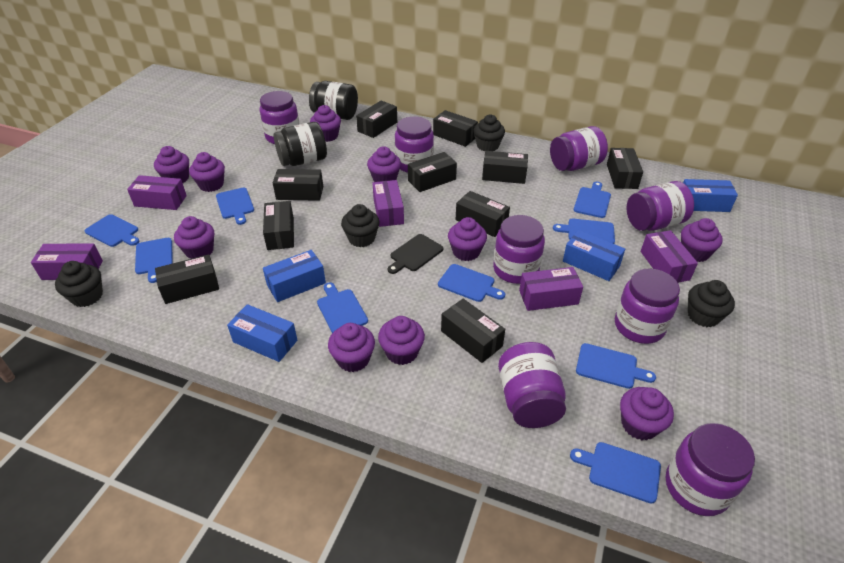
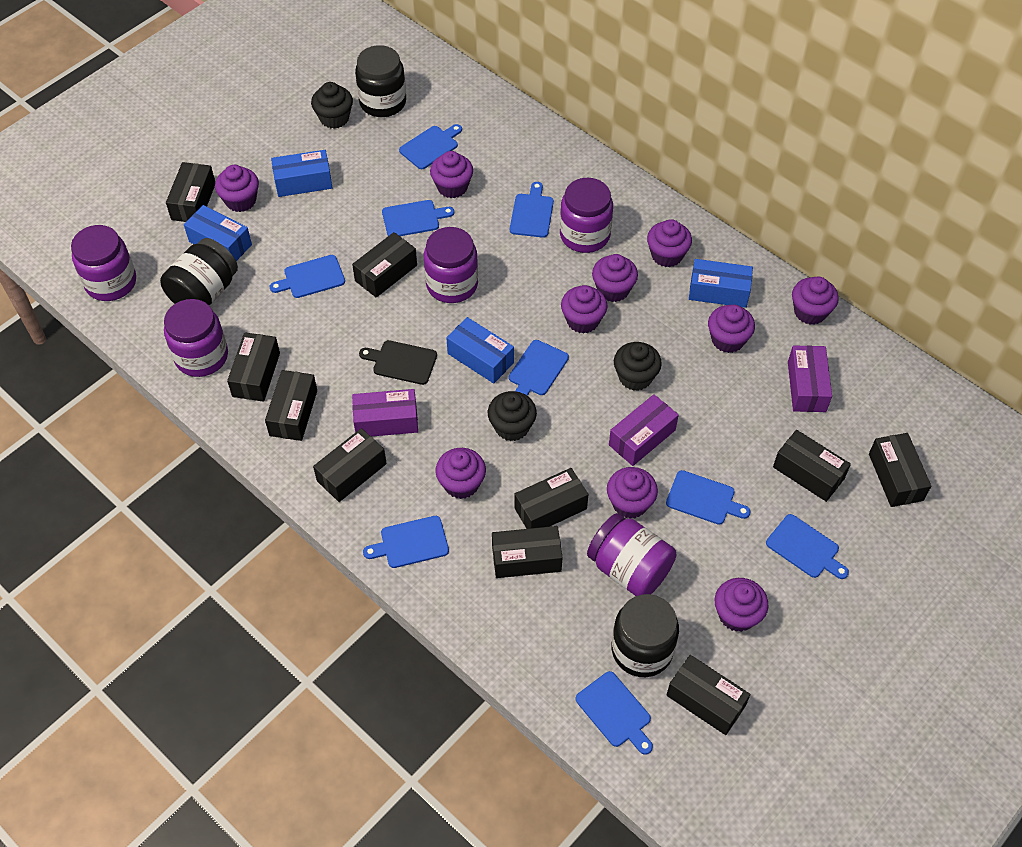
black cupcake: 4 -> 3
black jar: 2 -> 3
purple box: 5 -> 3
purple jar: 8 -> 5

